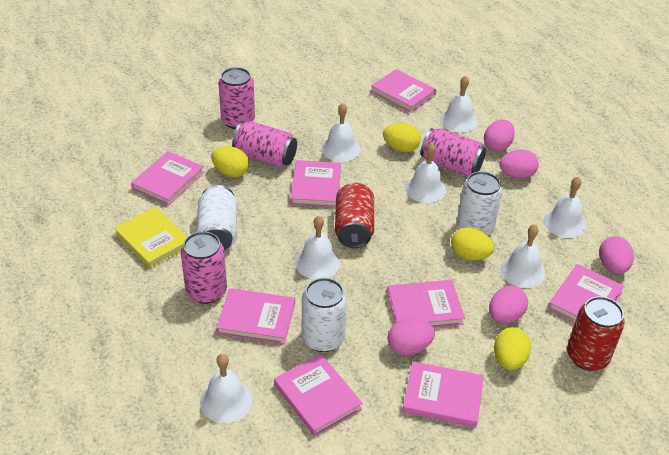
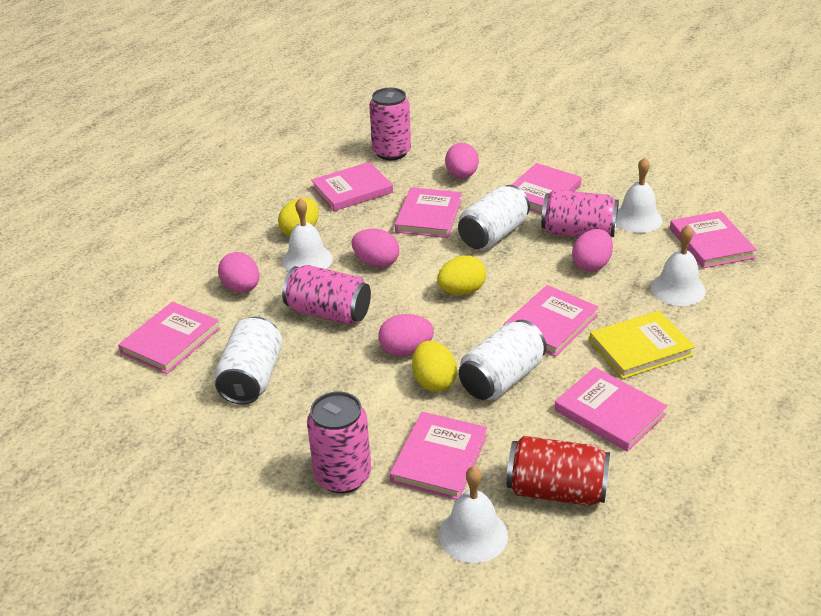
red can: 2 -> 1
white bell: 7 -> 4
yellow egg: 4 -> 3

